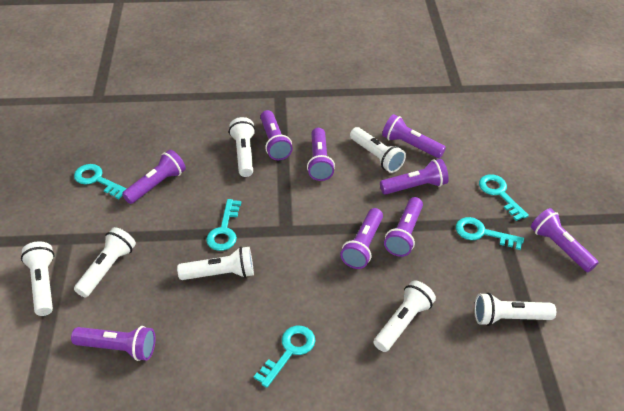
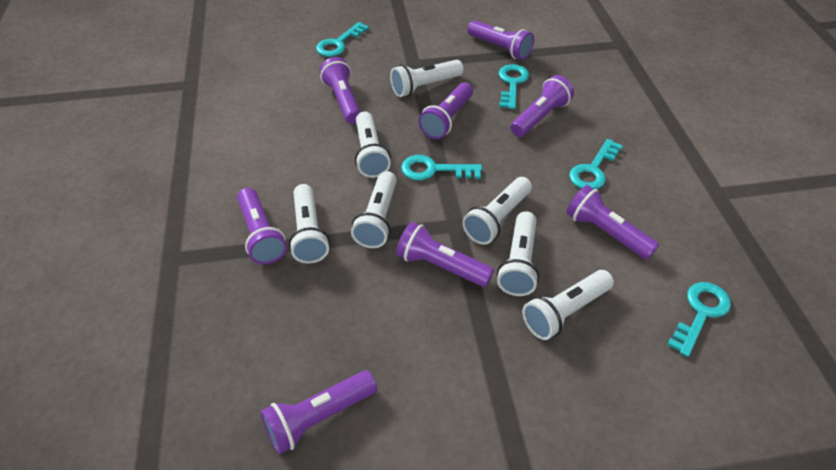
purple flashlight: 9 -> 8

